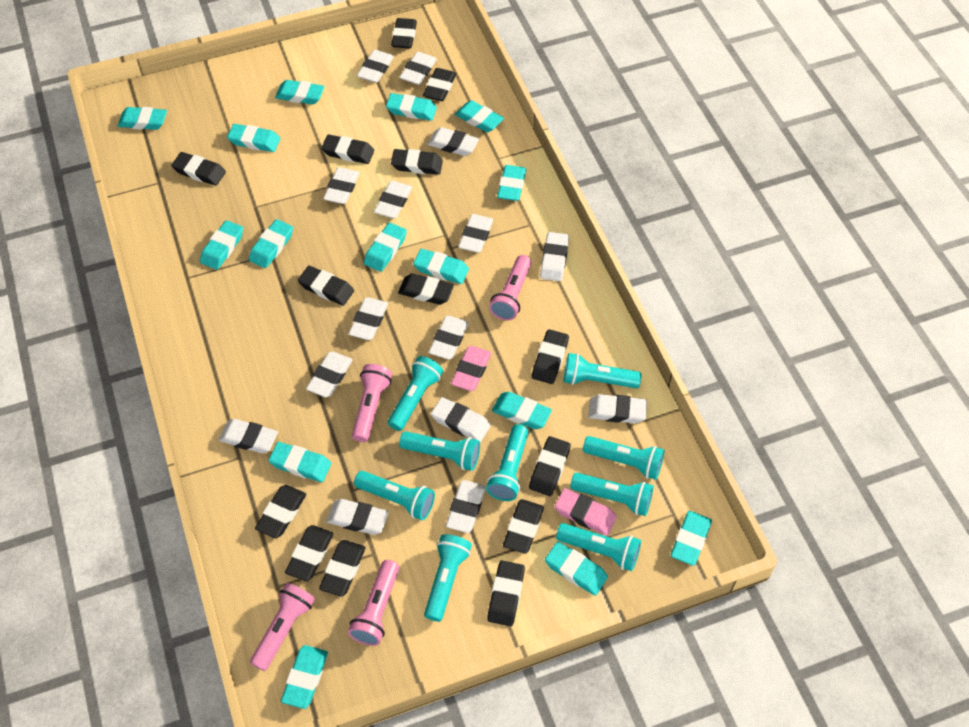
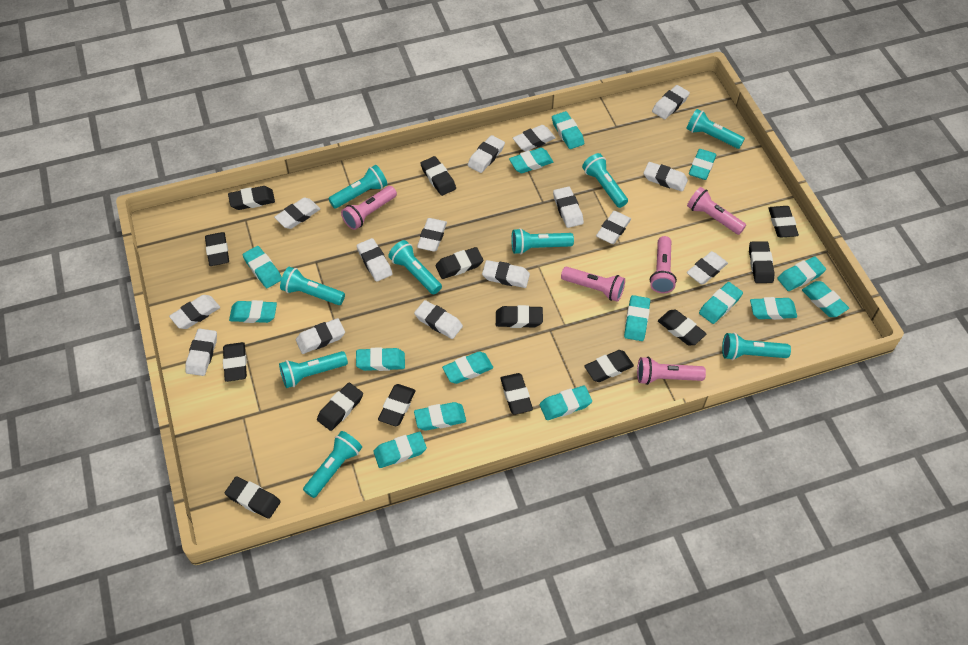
pink eraser: 2 -> 0
pink flashlight: 4 -> 5

